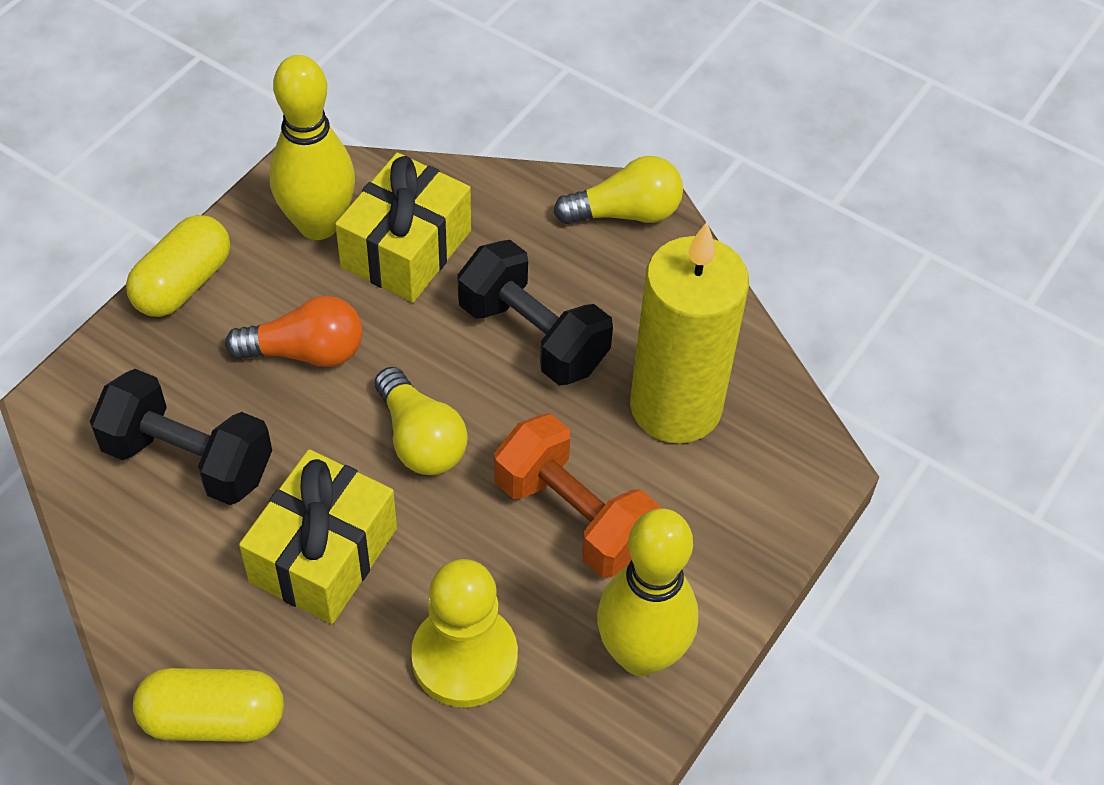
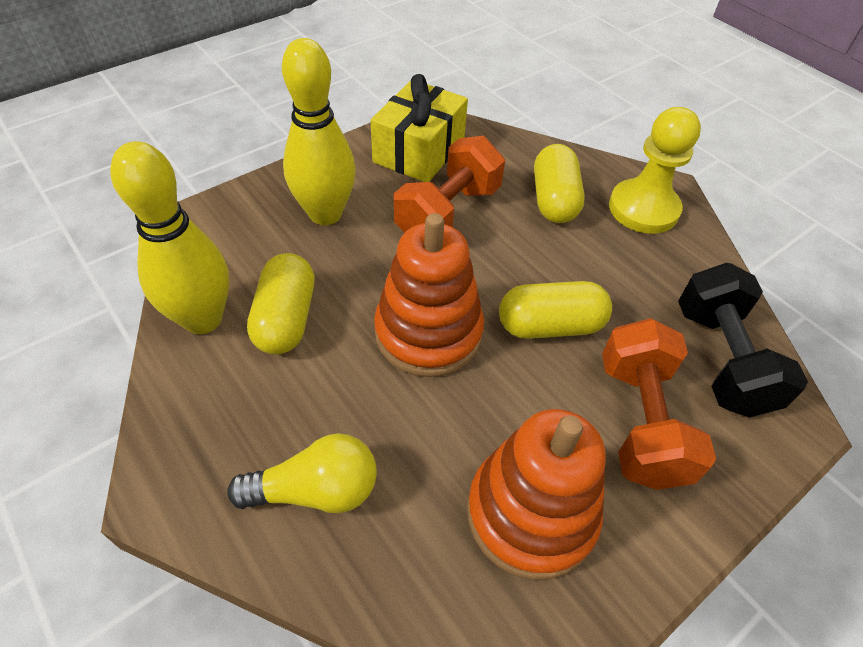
black dumbbell: 2 -> 1
orange dumbbell: 1 -> 2
orange light bulb: 1 -> 0
orange stacking toy: 0 -> 2
yellow candle: 1 -> 0
yellow capsule: 2 -> 3
yellow gift: 2 -> 1
yellow light bulb: 2 -> 1

